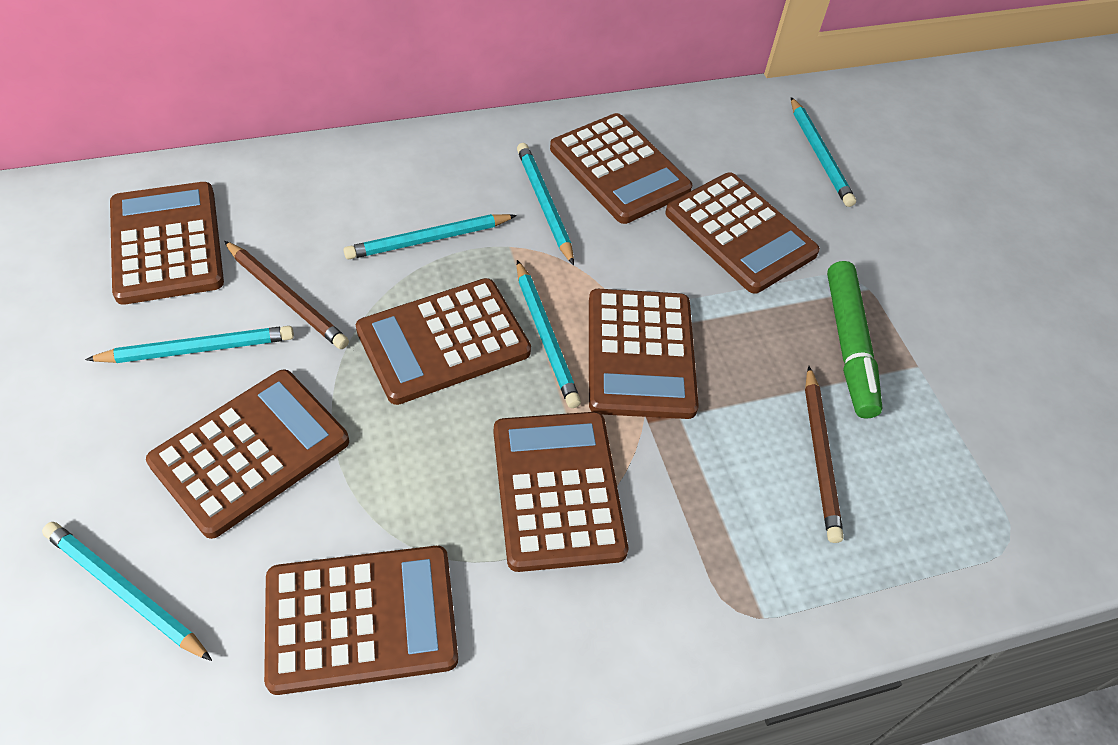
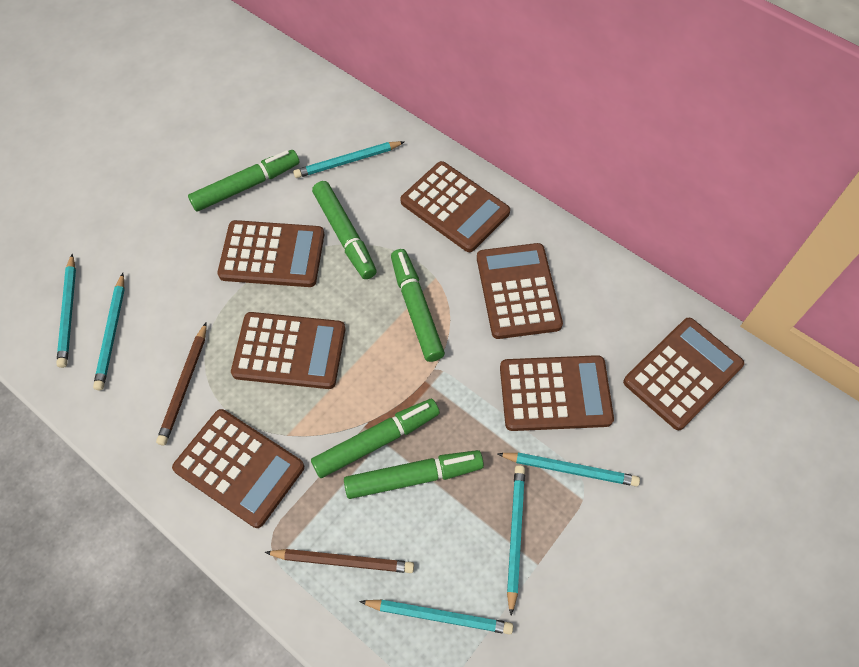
brown calculator: 8 -> 7
green marker: 1 -> 5

